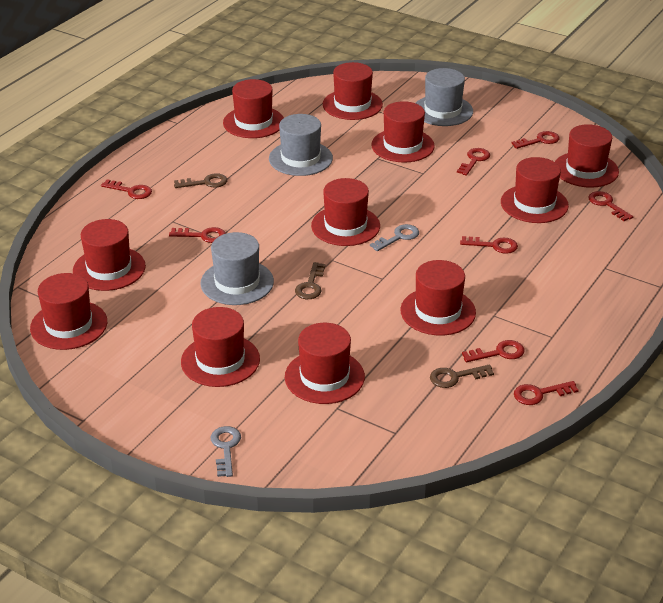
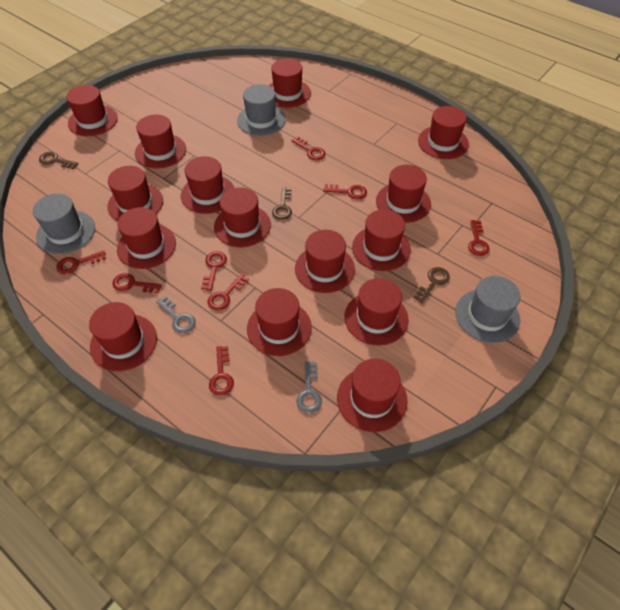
red hat: 11 -> 15

